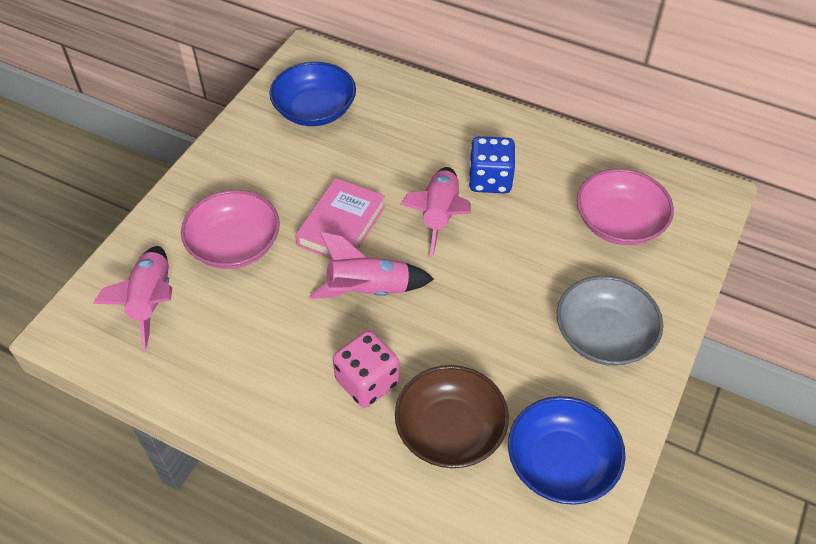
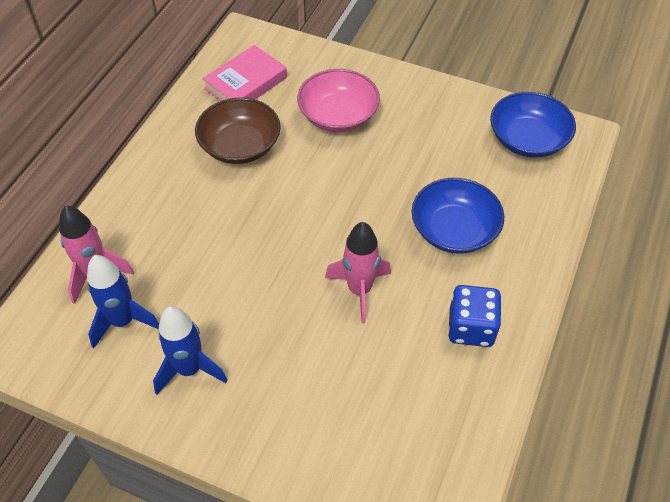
blue rocket: 0 -> 2
grey bowl: 1 -> 0
pink bowl: 2 -> 1
pink dice: 1 -> 0
pink rocket: 3 -> 2

